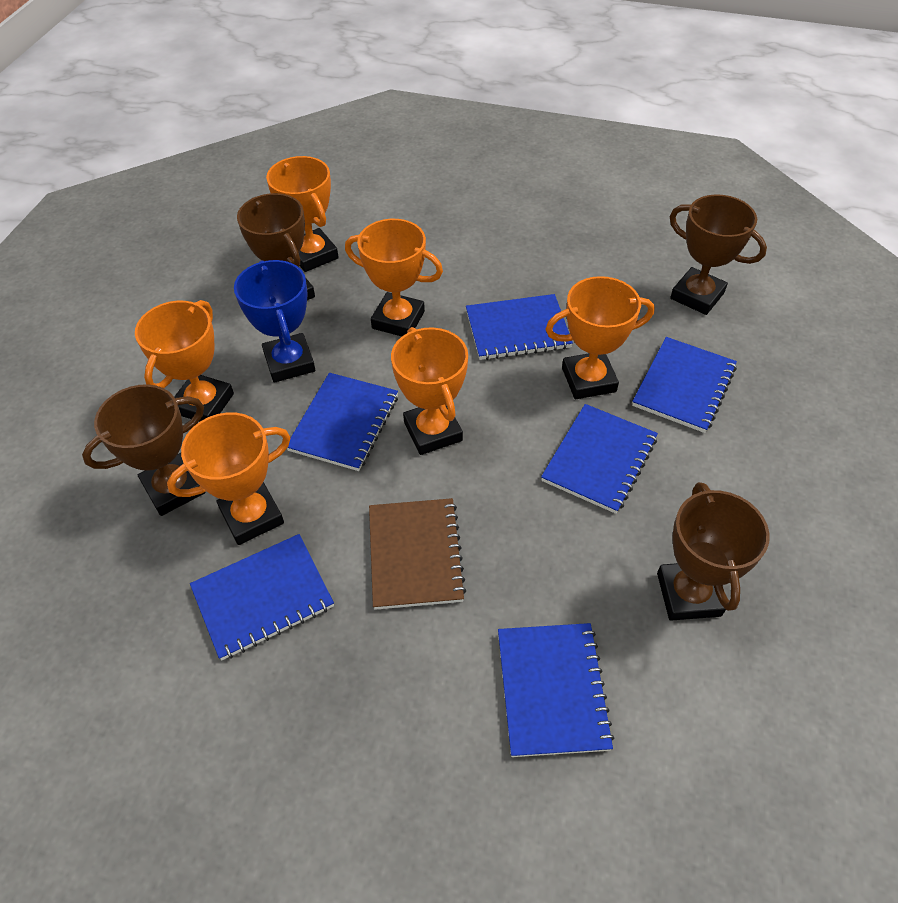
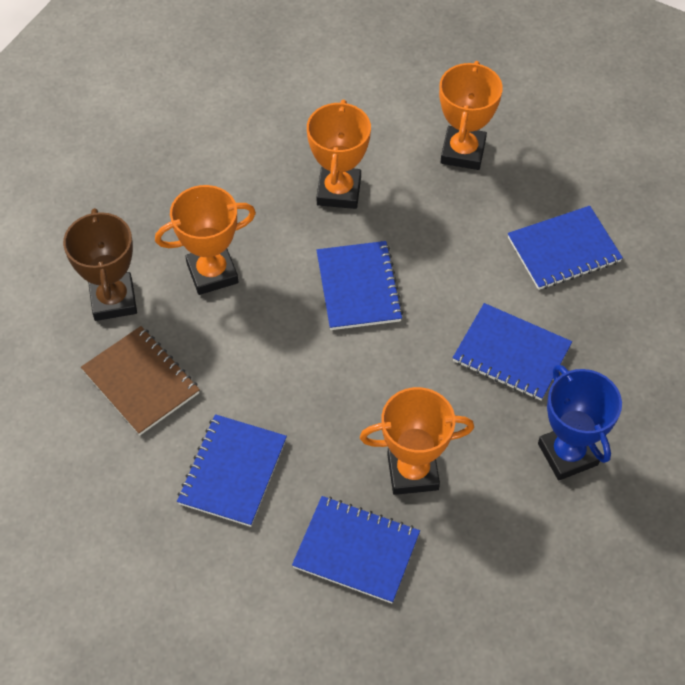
blue notebook: 6 -> 5
brown trophy: 4 -> 1
orange trophy: 6 -> 4

